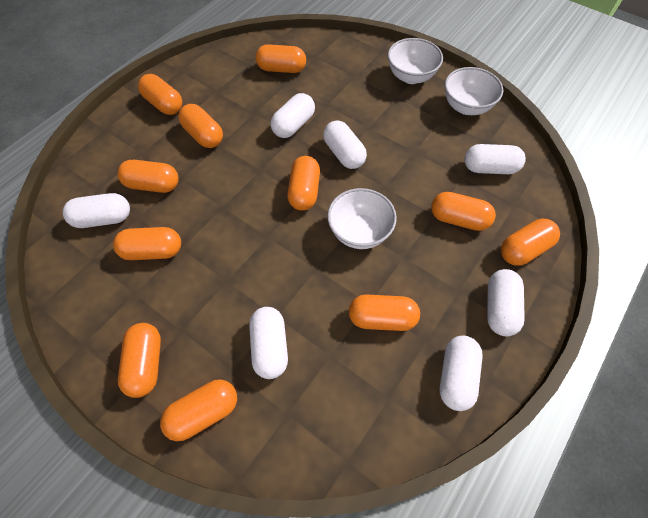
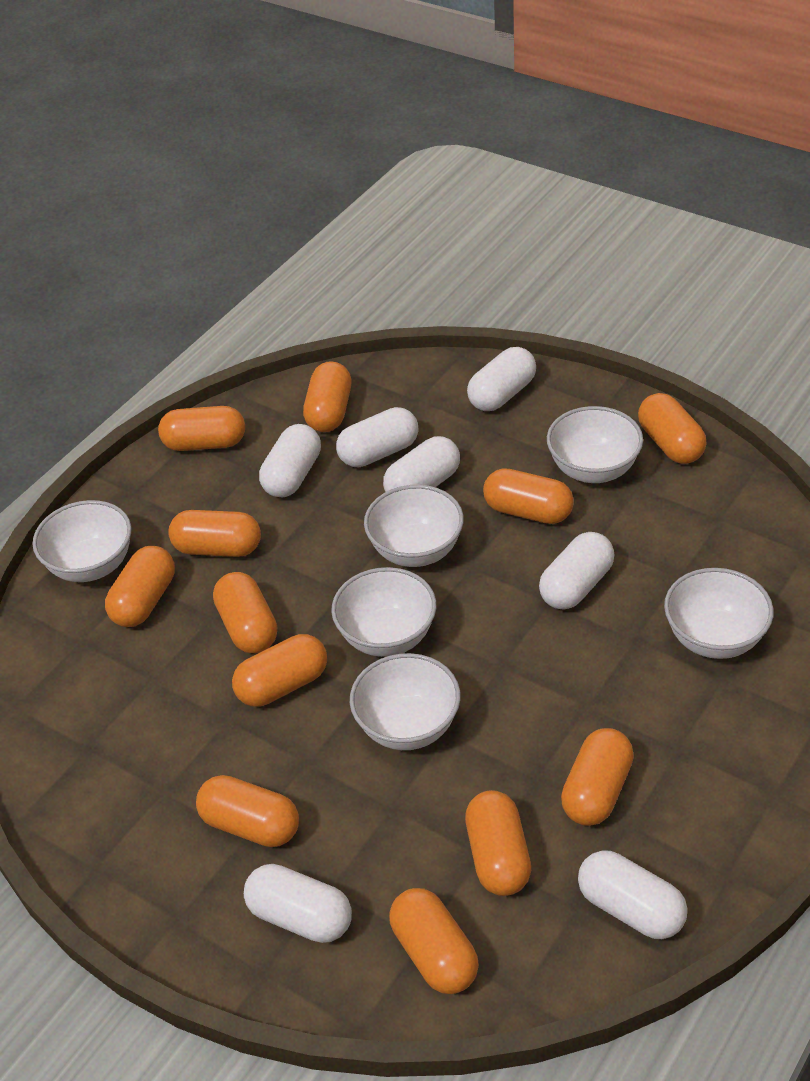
orange capsule: 11 -> 12
white bowl: 3 -> 6

